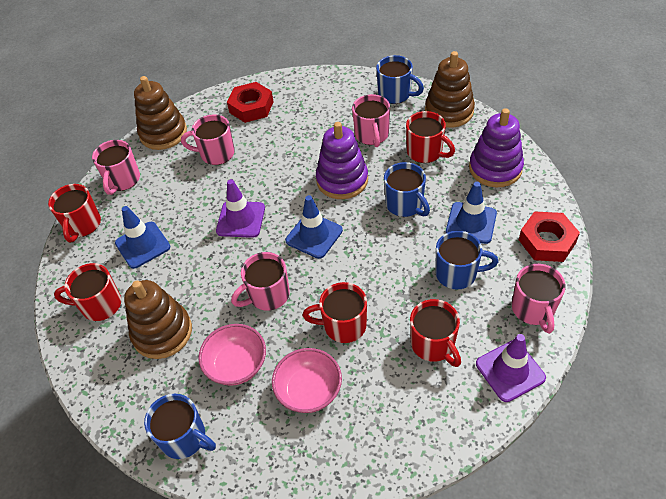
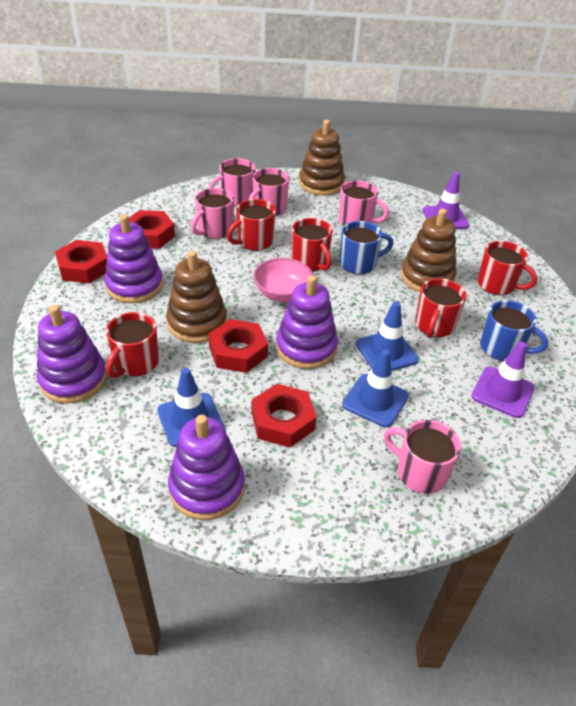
blue mug: 4 -> 2
pink bowl: 2 -> 1
purple stacking toy: 2 -> 4
red nut: 2 -> 4

